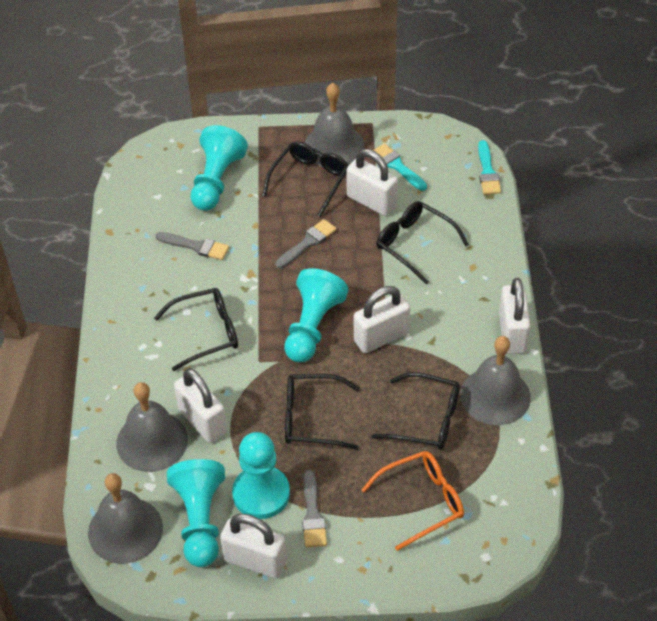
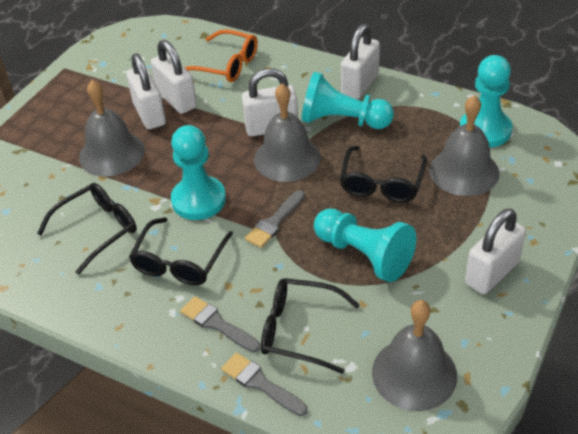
black glasses: 5 -> 4
turquoise brush: 2 -> 0

